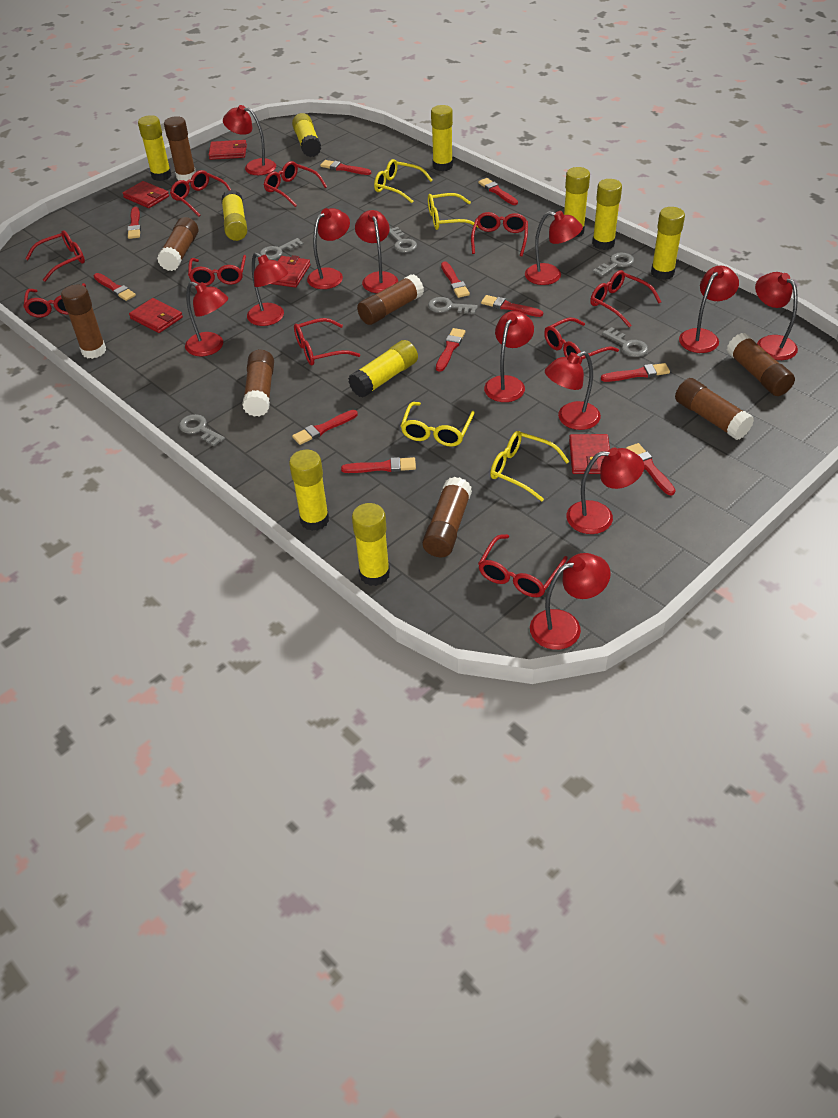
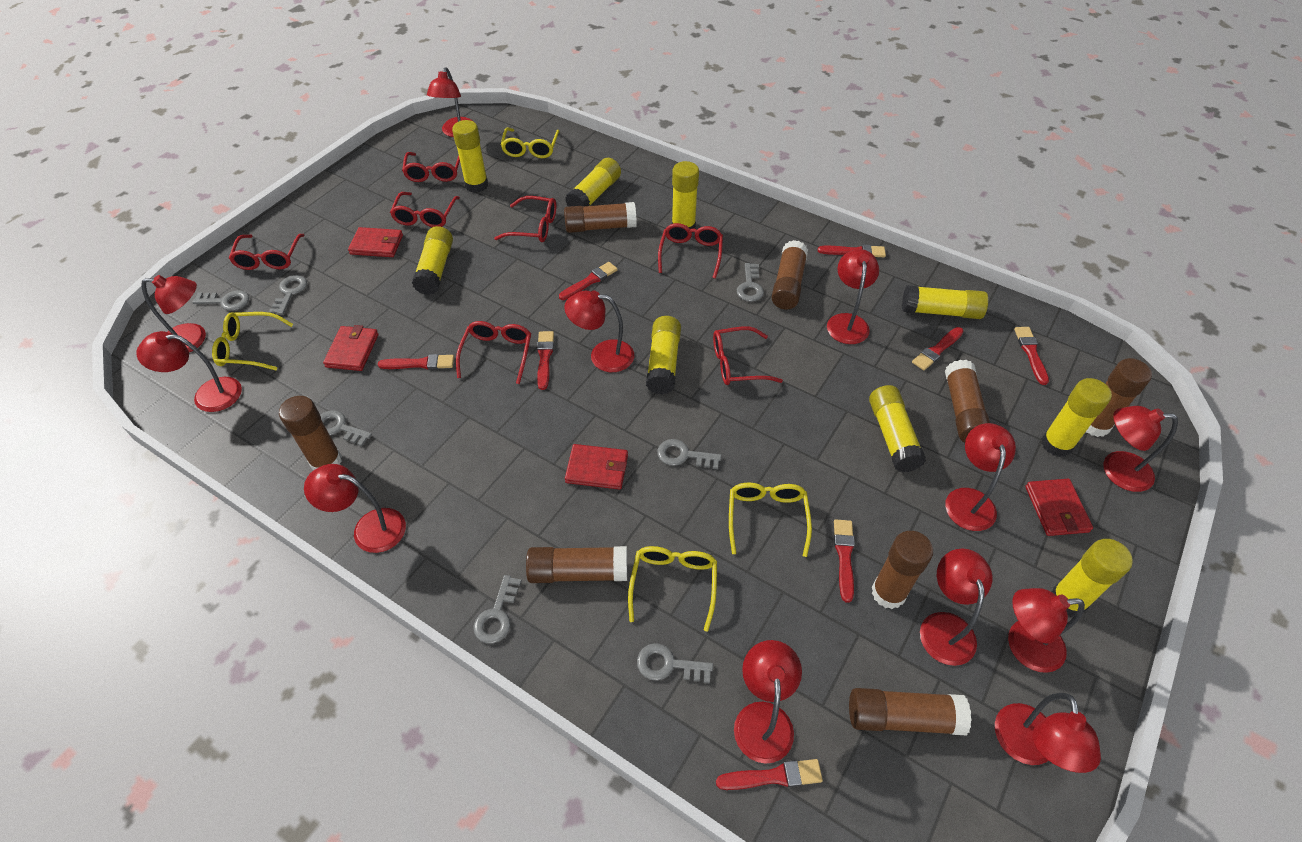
grey key: 6 -> 7
red brush: 11 -> 8
red glasses: 10 -> 7
red wallet: 5 -> 4
yellow glue stick: 10 -> 9

